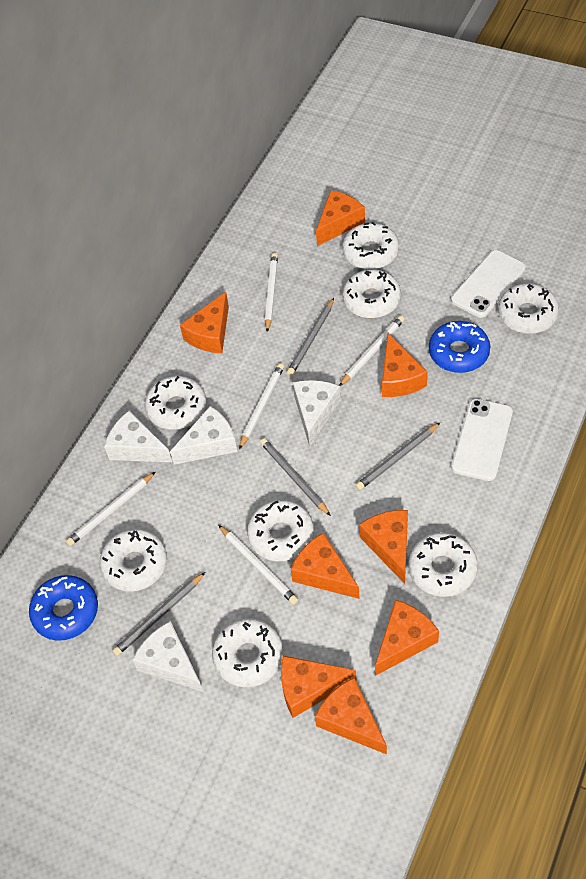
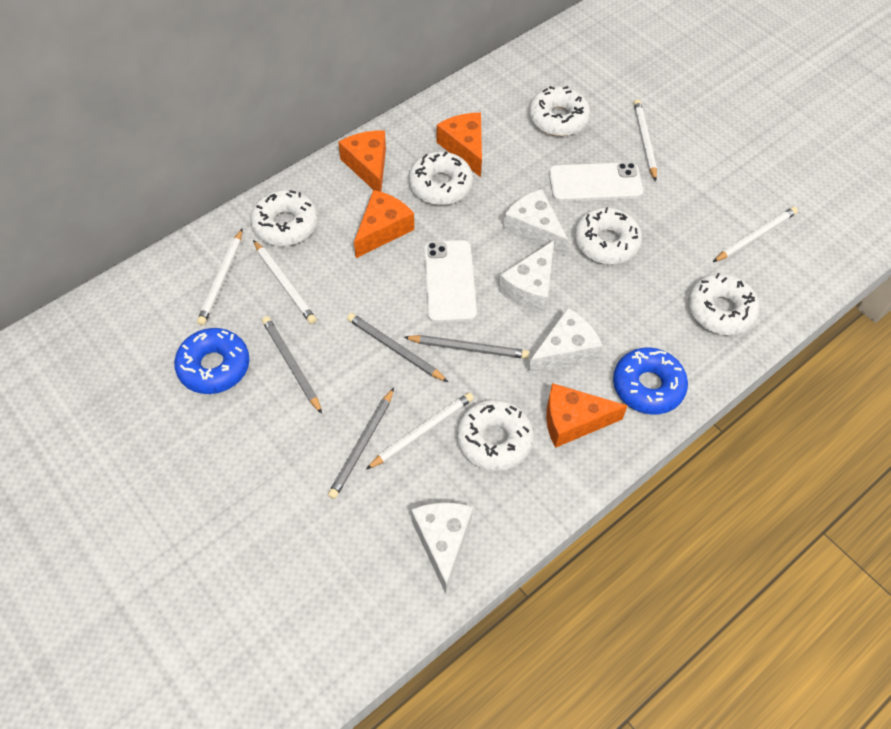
orange cheese: 8 -> 4
white donut: 8 -> 6

